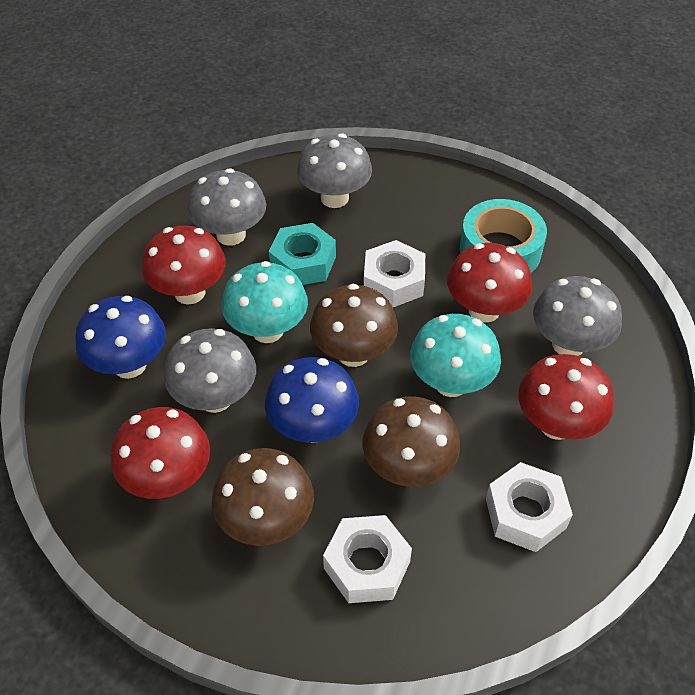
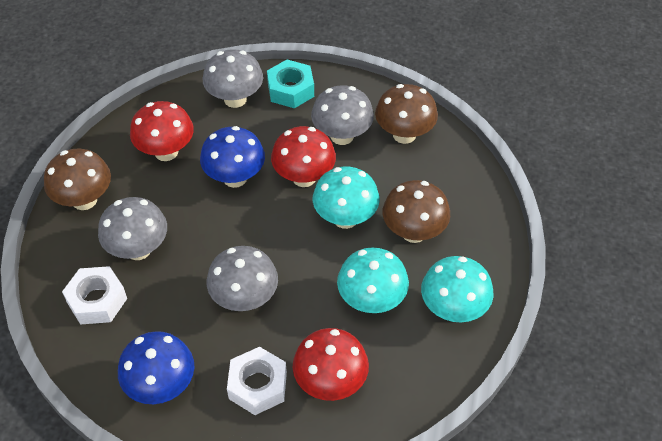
red mushroom: 4 -> 3
turquoise mushroom: 2 -> 3
turquoise tape: 1 -> 0
white nut: 3 -> 2

